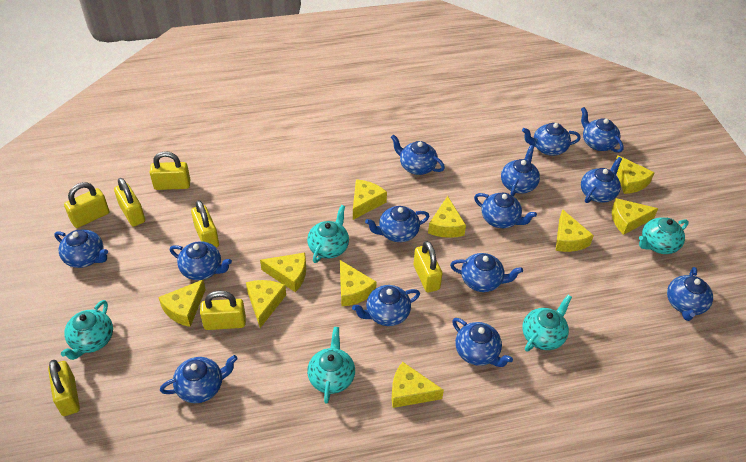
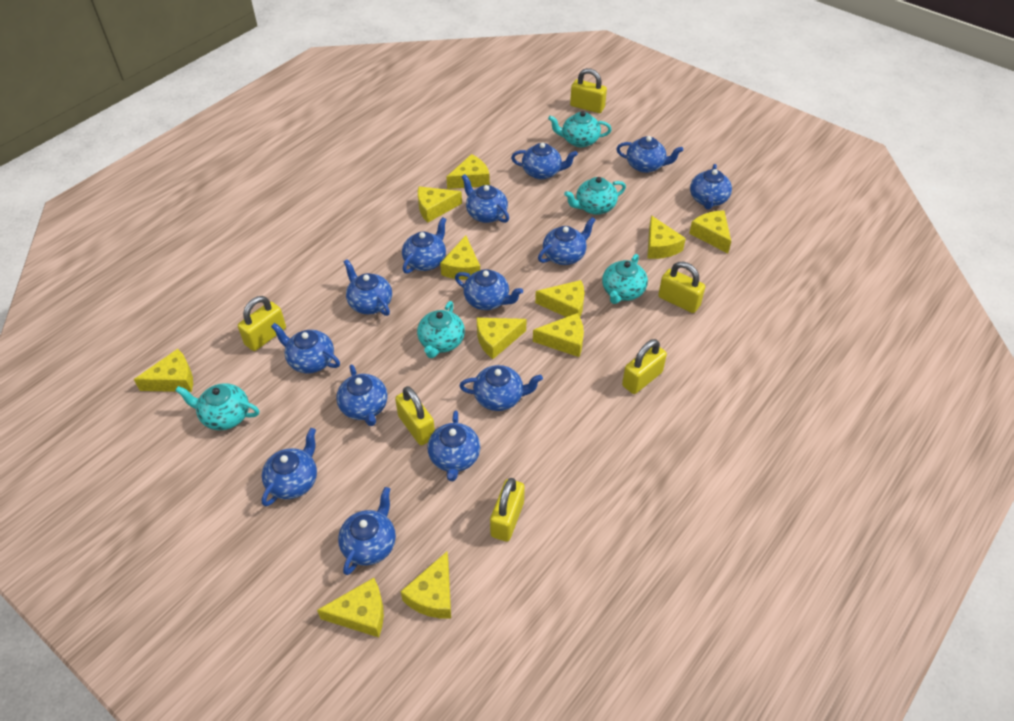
yellow cheese: 10 -> 11
yellow padlock: 7 -> 6

